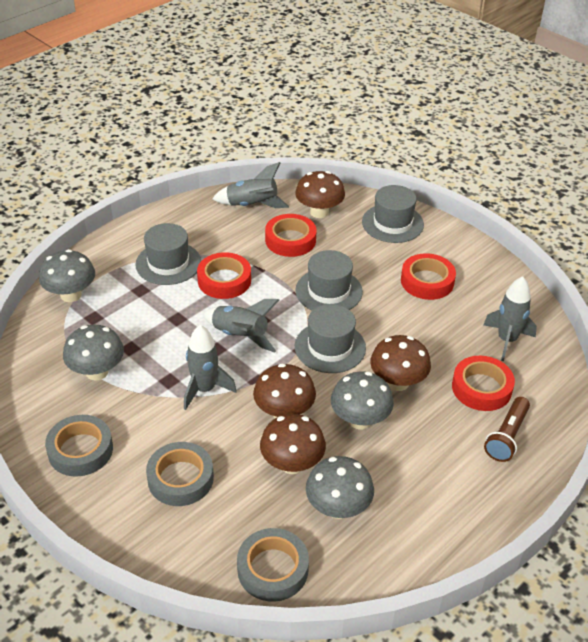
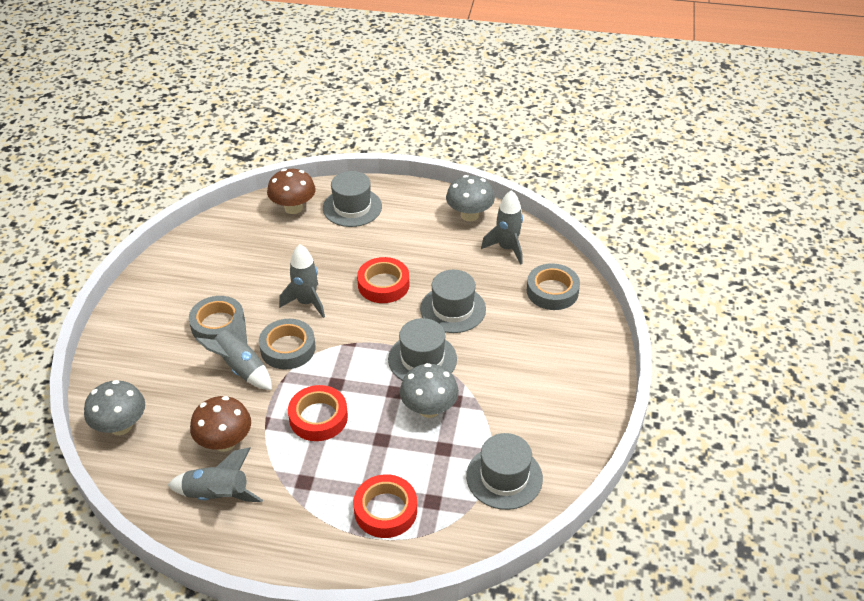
brown flashlight: 1 -> 0
brown mushroom: 4 -> 2
grey mushroom: 4 -> 3
red tape: 4 -> 3

